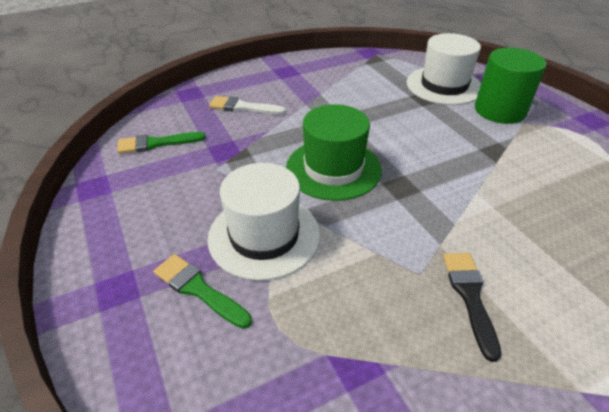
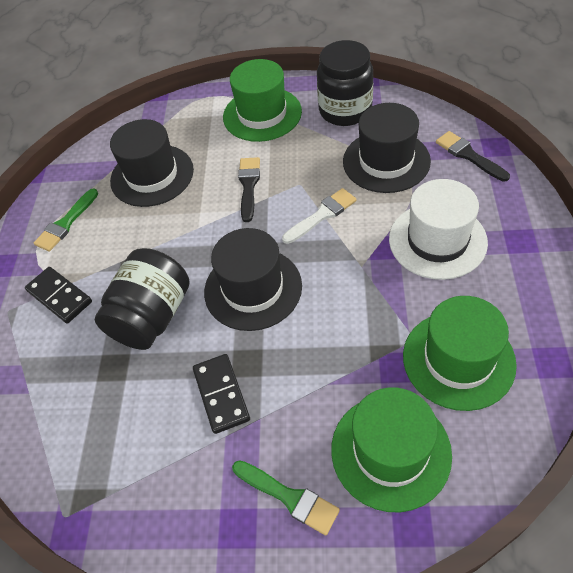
black brush: 1 -> 2
black domino: 0 -> 2
black hat: 0 -> 3
black jar: 0 -> 2
green cylinder: 1 -> 0
green hat: 1 -> 3
white hat: 2 -> 1

